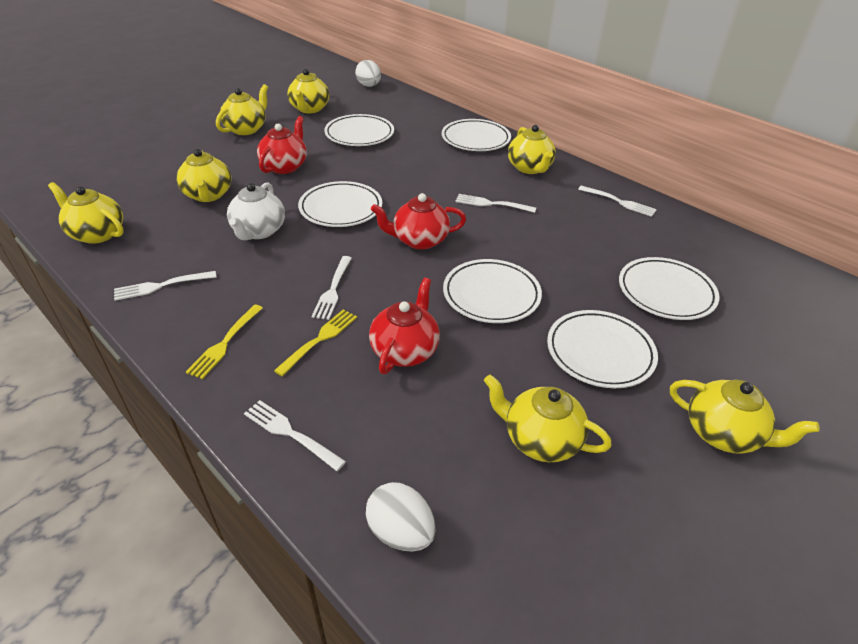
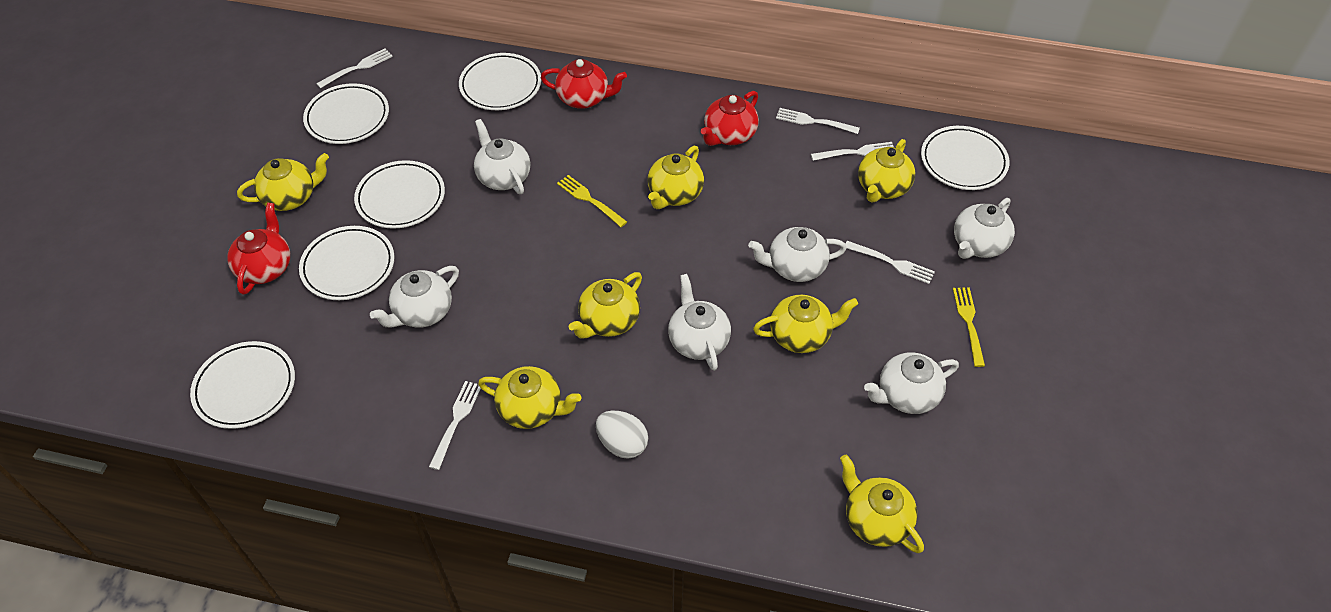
white egg: 2 -> 1
white teapot: 1 -> 6

